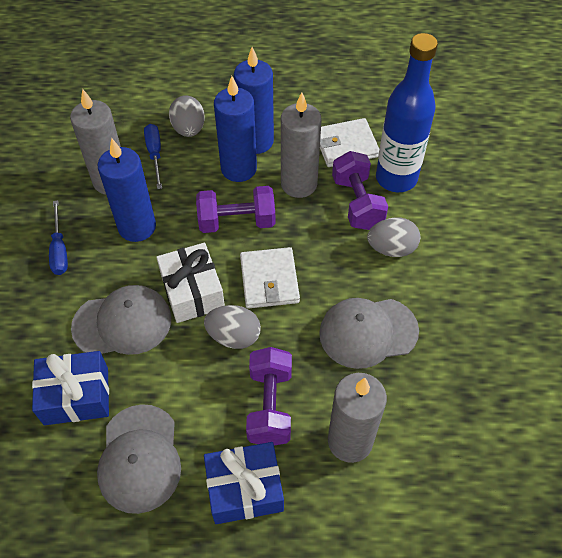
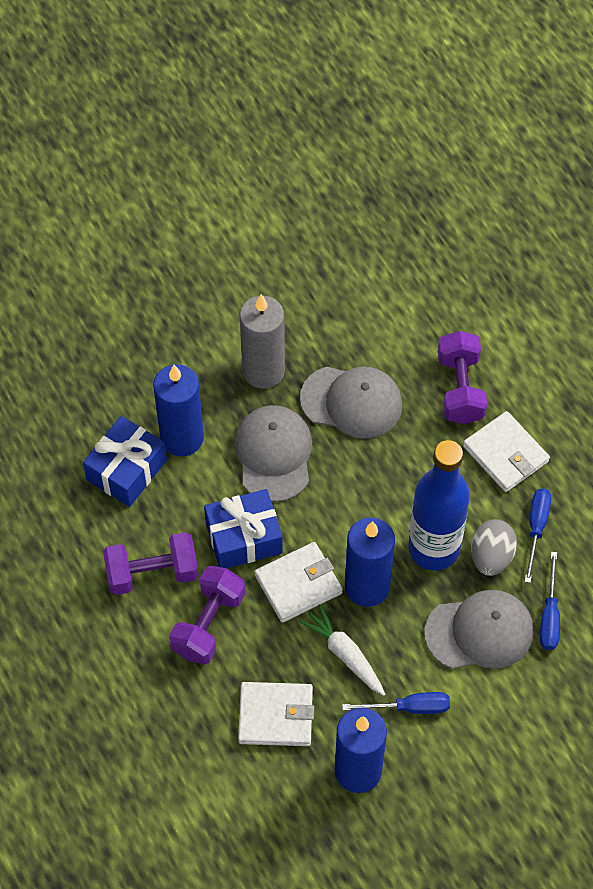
blue screwdriver: 2 -> 3
grey candle: 3 -> 1
grey egg: 3 -> 1
white carrot: 0 -> 1
white gift: 1 -> 0
white wallet: 2 -> 3

